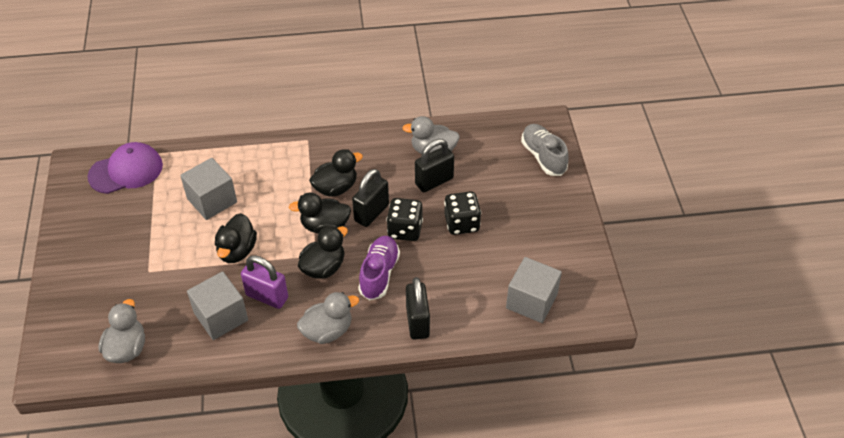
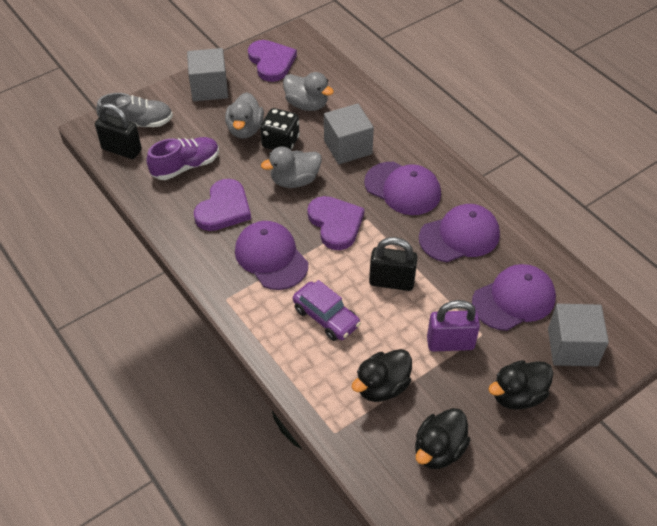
black dice: 2 -> 1
black duck: 4 -> 3
black padlock: 3 -> 2
purple cap: 1 -> 4
purple car: 0 -> 1
purple heart: 0 -> 3

